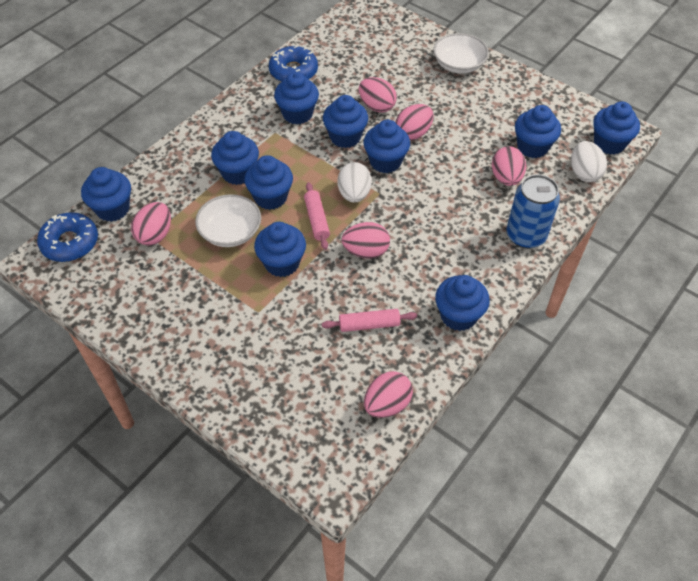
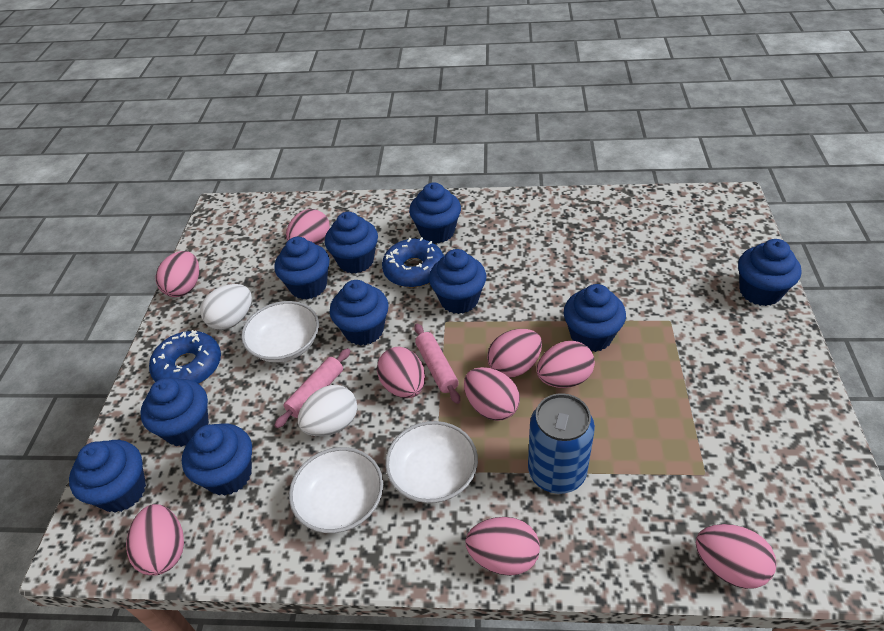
pink egg: 6 -> 9
white bowl: 2 -> 3

